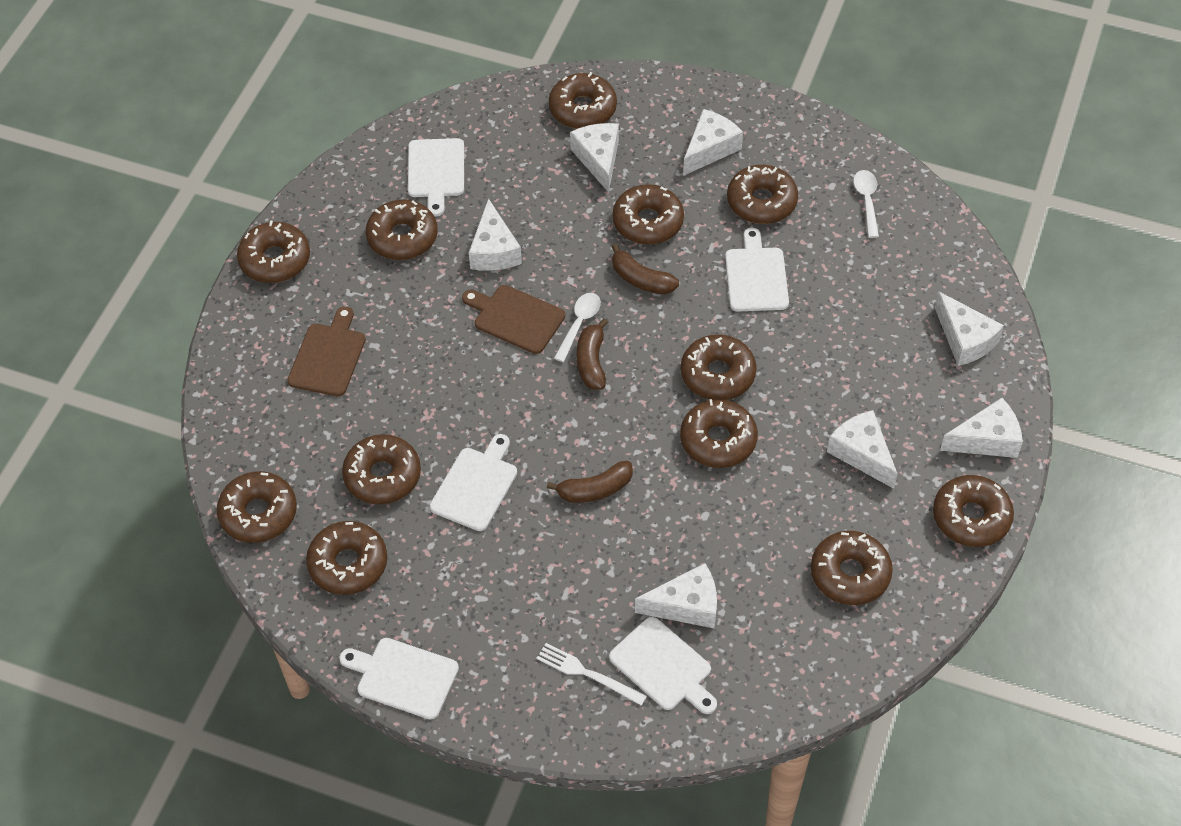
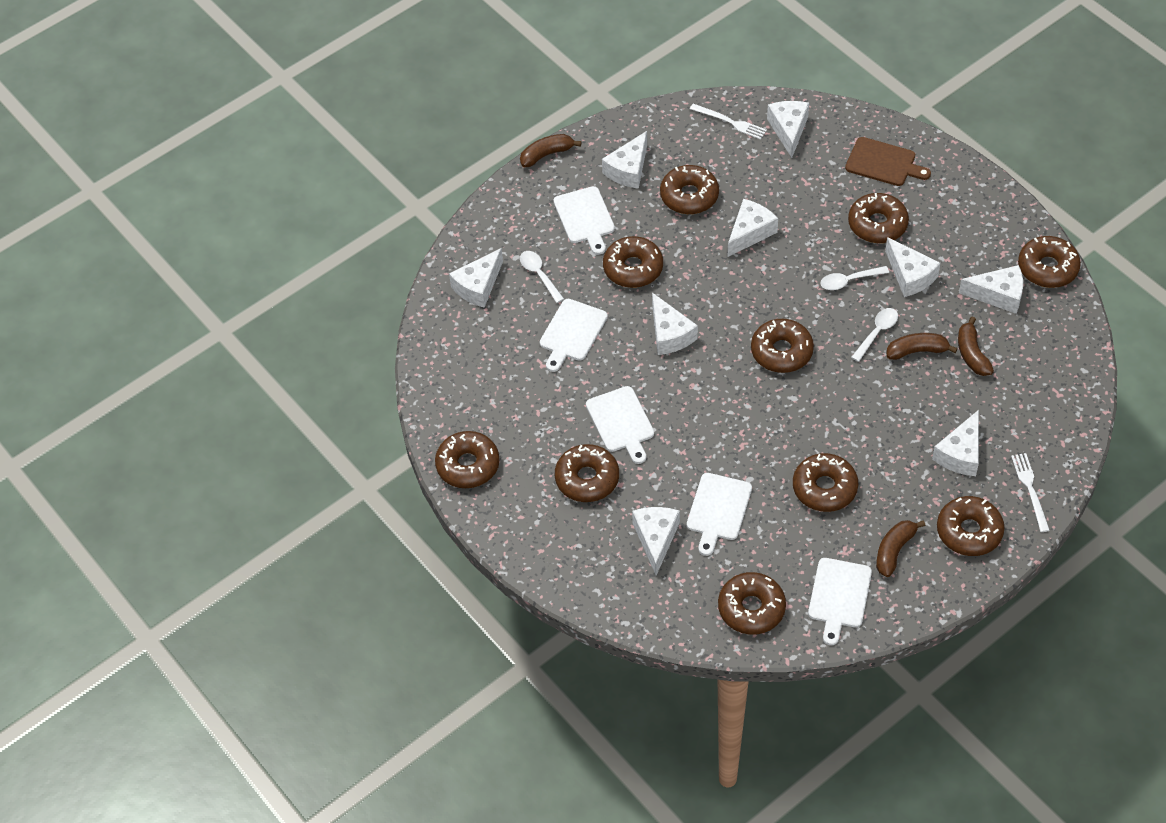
brown banana: 3 -> 4
brown cutting board: 2 -> 1
brown donut: 12 -> 10
white cheese: 7 -> 9
white fork: 1 -> 2
white spoon: 2 -> 3

